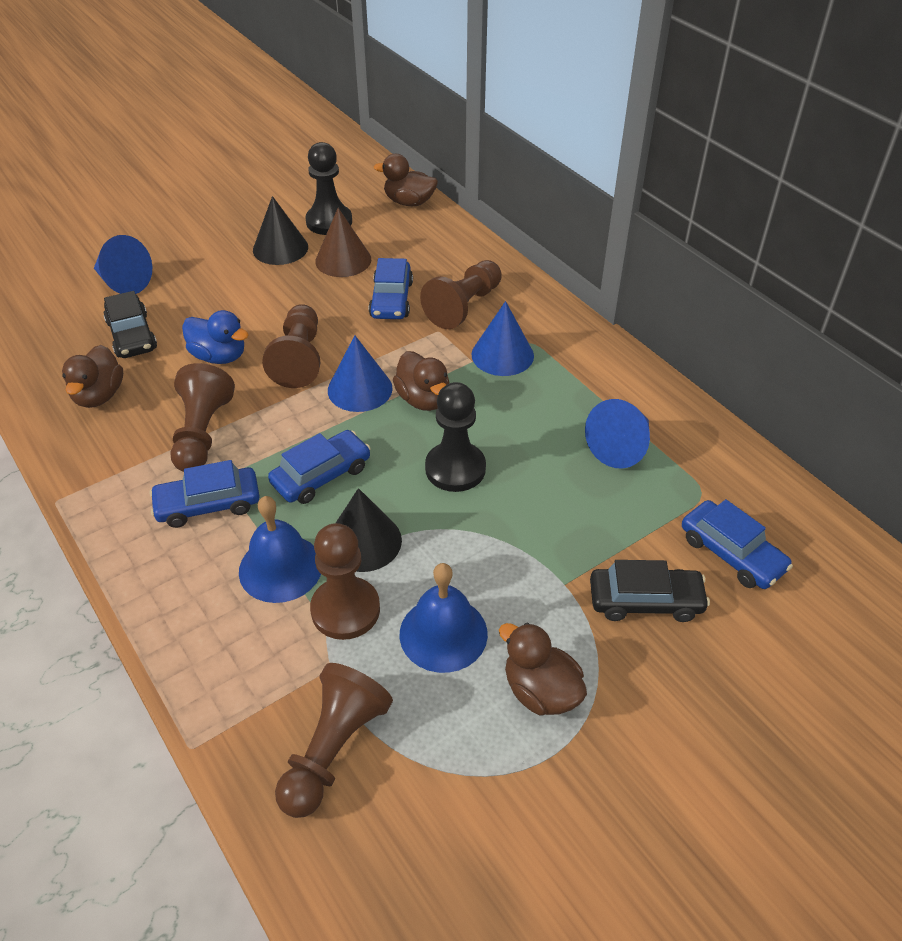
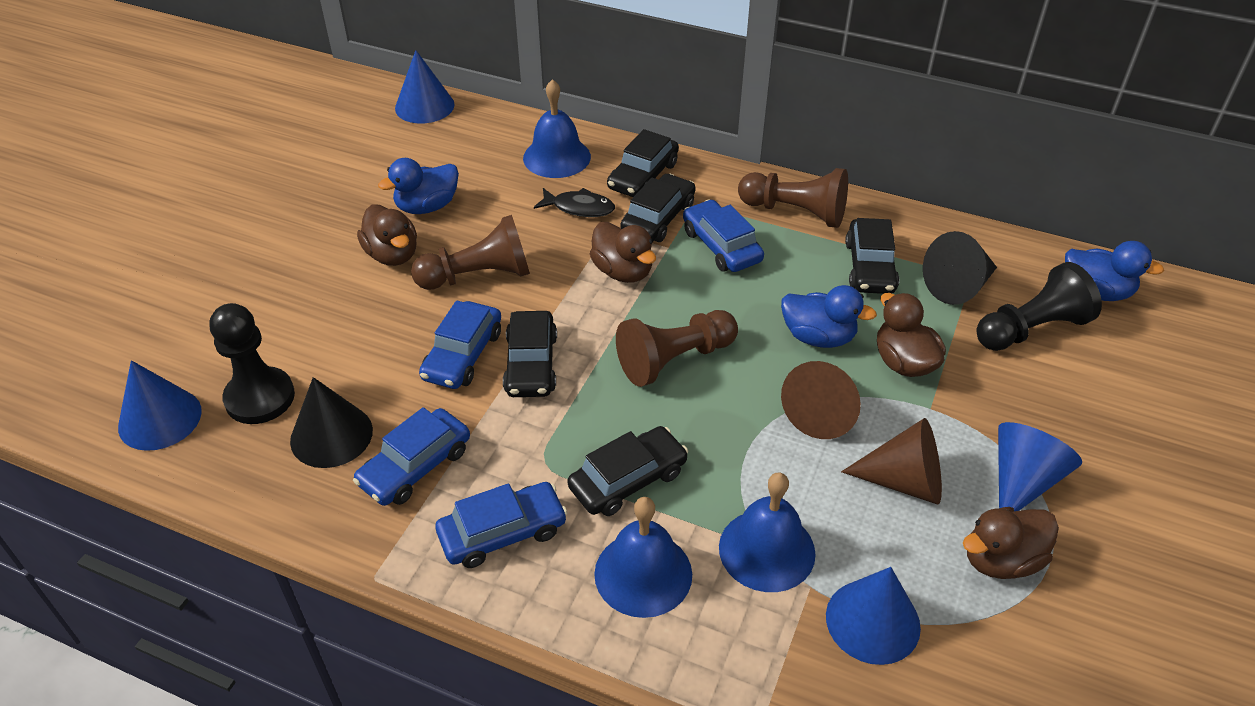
black car: 2 -> 5
black fish: 0 -> 1
blue bell: 2 -> 3
blue duck: 1 -> 3
brown cone: 1 -> 2
brown pawn: 5 -> 3

